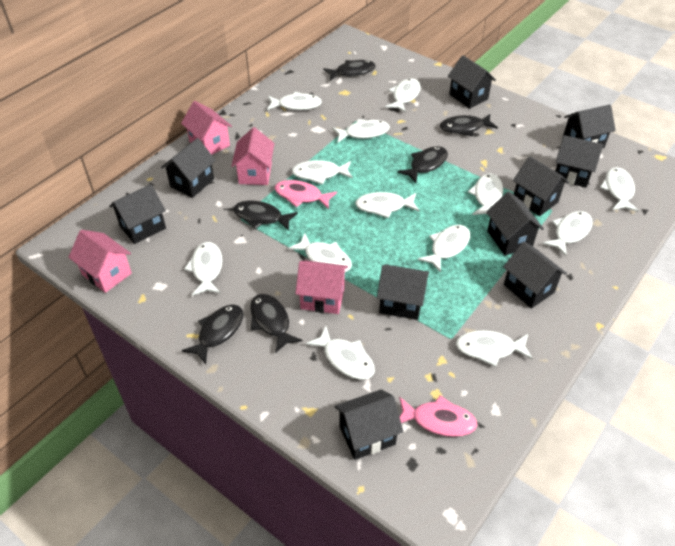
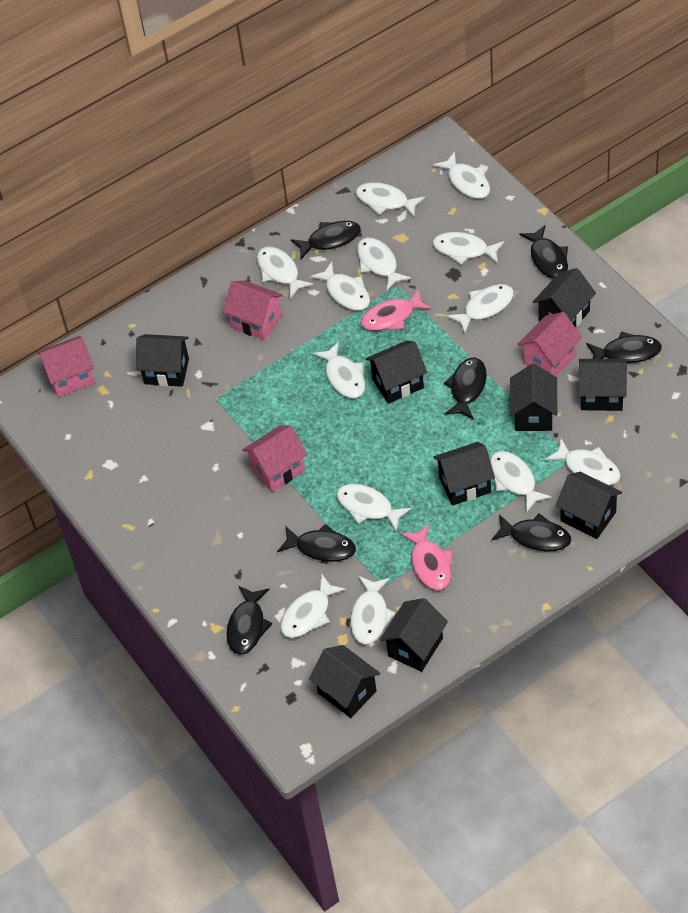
black fish: 6 -> 7
black house: 10 -> 9

